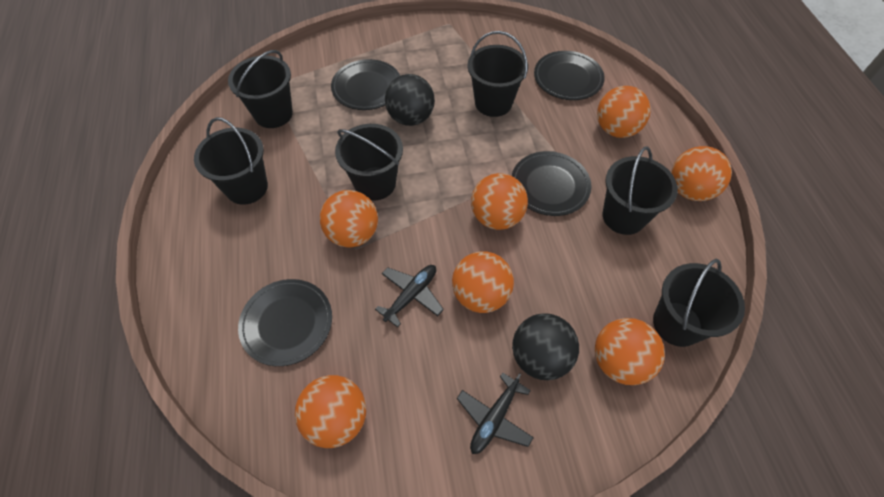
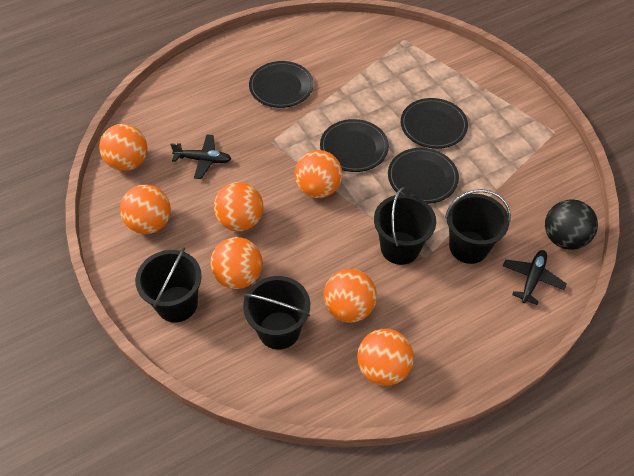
black ball: 2 -> 1
black bucket: 6 -> 4

